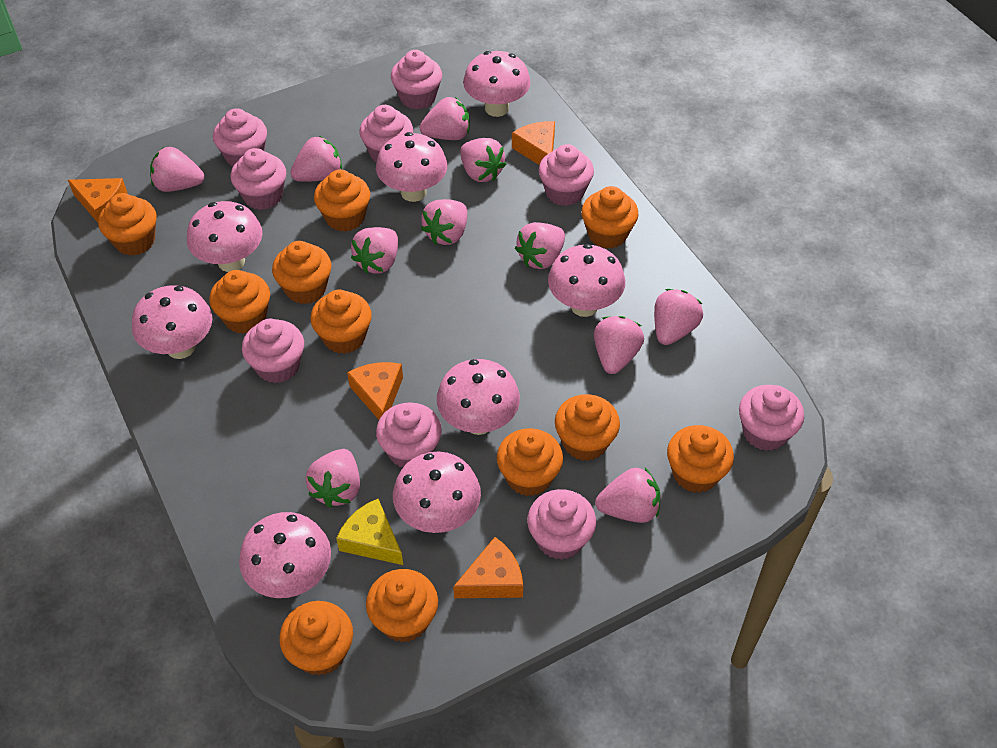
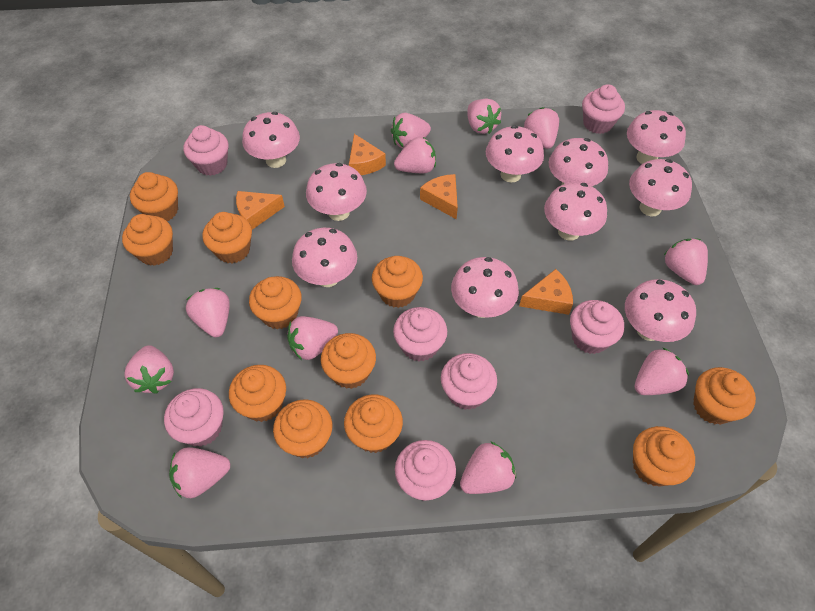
pink cupcake: 9 -> 7
pink mushroom: 8 -> 10
yellow cheese: 1 -> 0

